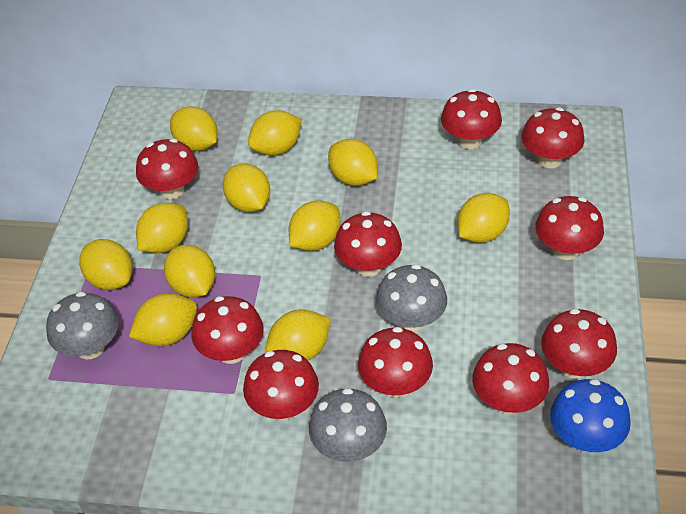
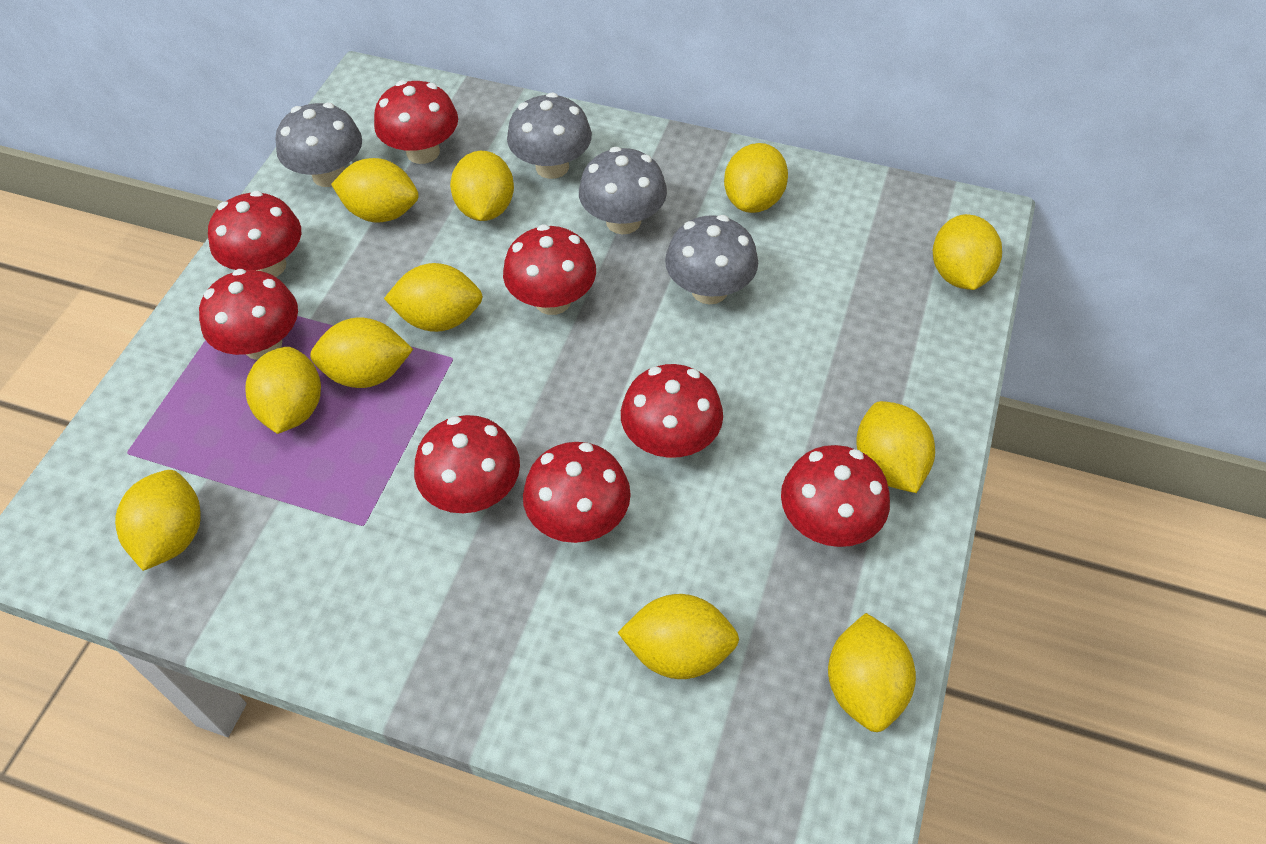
blue mushroom: 1 -> 0
grey mushroom: 3 -> 4
red mushroom: 10 -> 8

